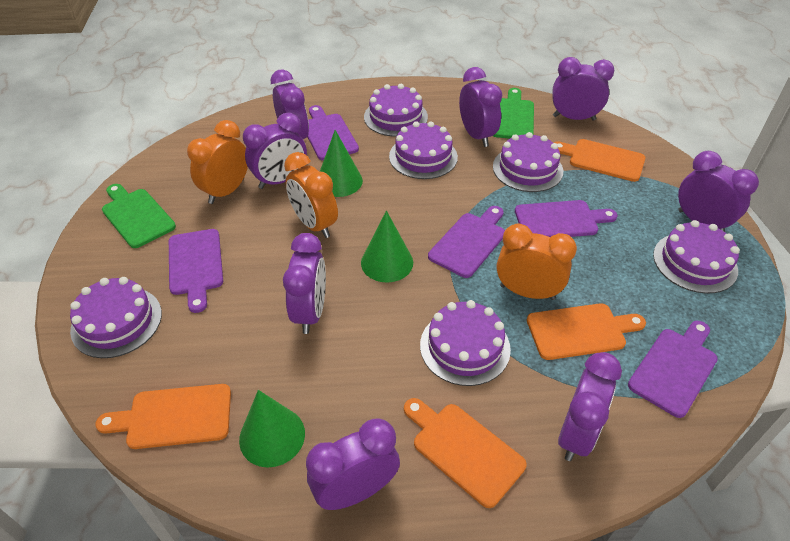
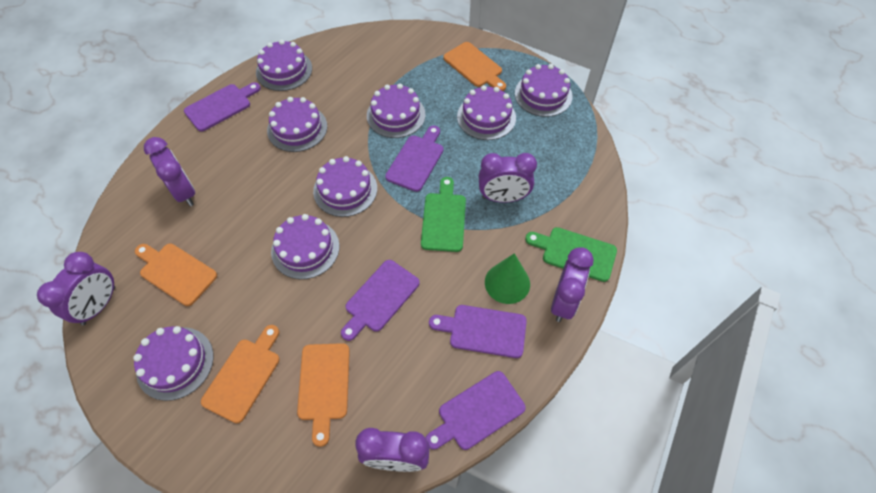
green cone: 3 -> 1
orange clock: 3 -> 0
purple cake: 6 -> 8
purple clock: 8 -> 5

